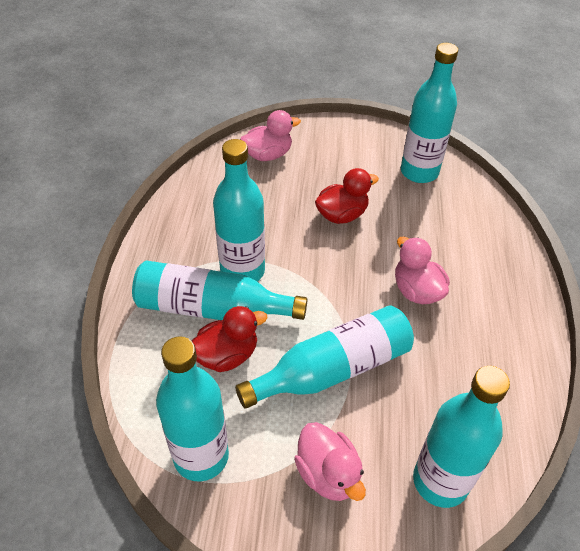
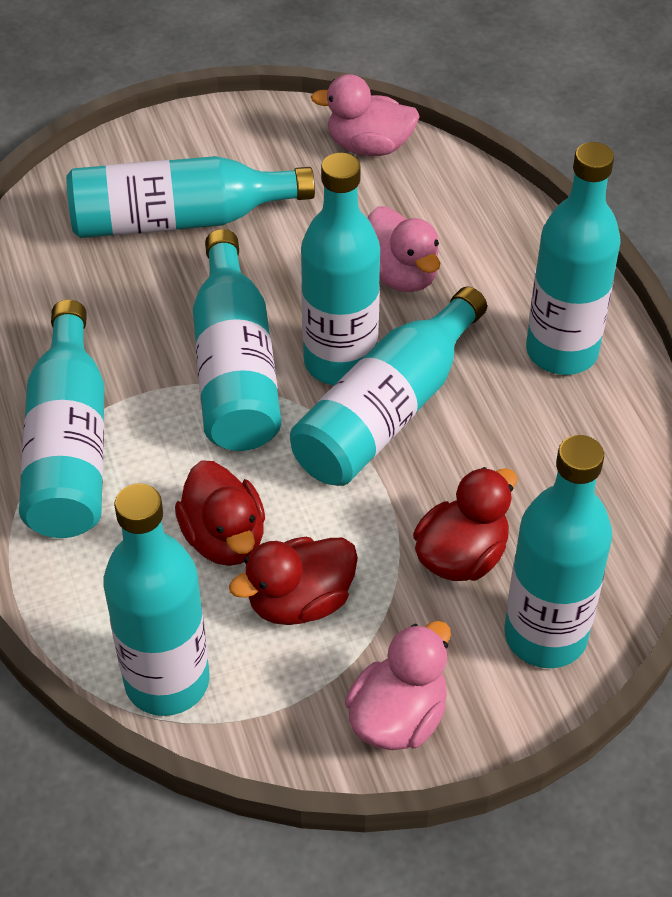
red duck: 2 -> 3
turquoise bottle: 6 -> 8

